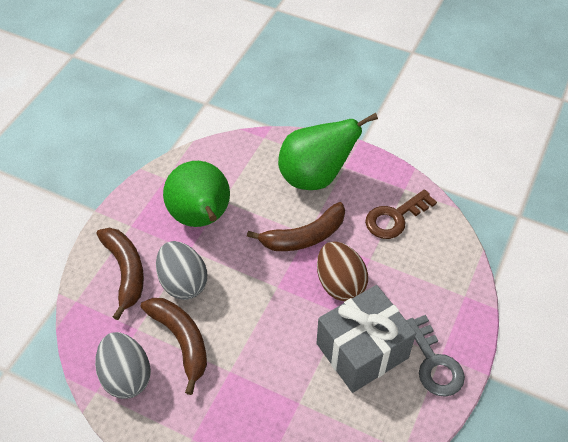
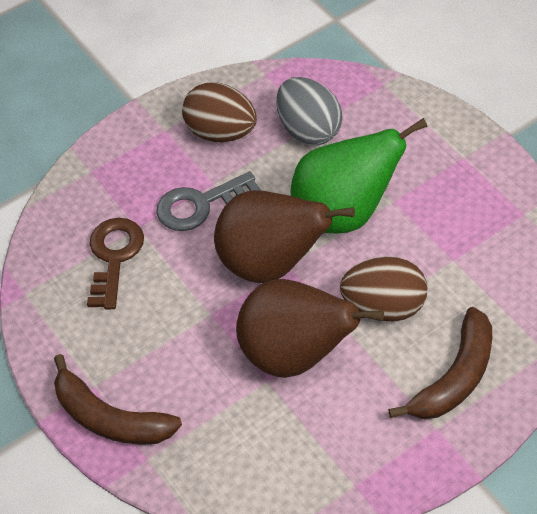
brown banana: 3 -> 2
brown egg: 1 -> 2
brown pear: 0 -> 2
green pear: 2 -> 1
grey egg: 2 -> 1
grey gift: 1 -> 0

